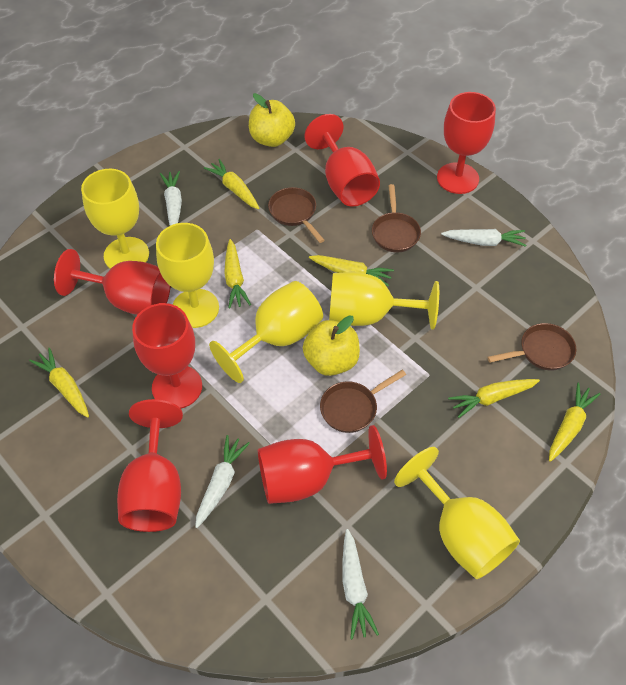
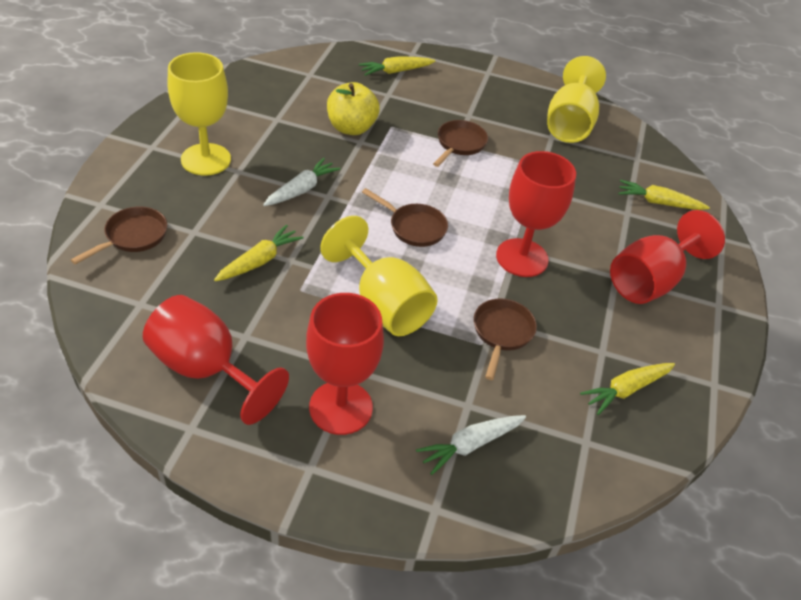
red goblet: 6 -> 4
white carrot: 4 -> 2
yellow apple: 2 -> 1
yellow carrot: 6 -> 4
yellow goblet: 5 -> 3

